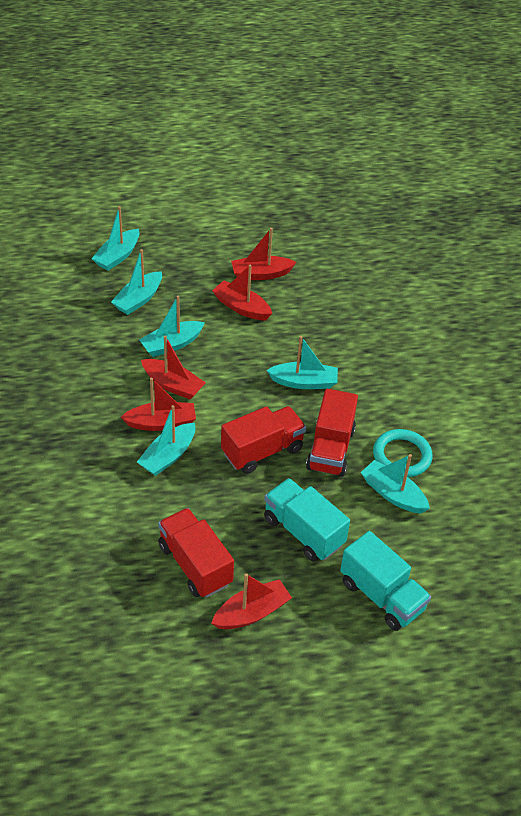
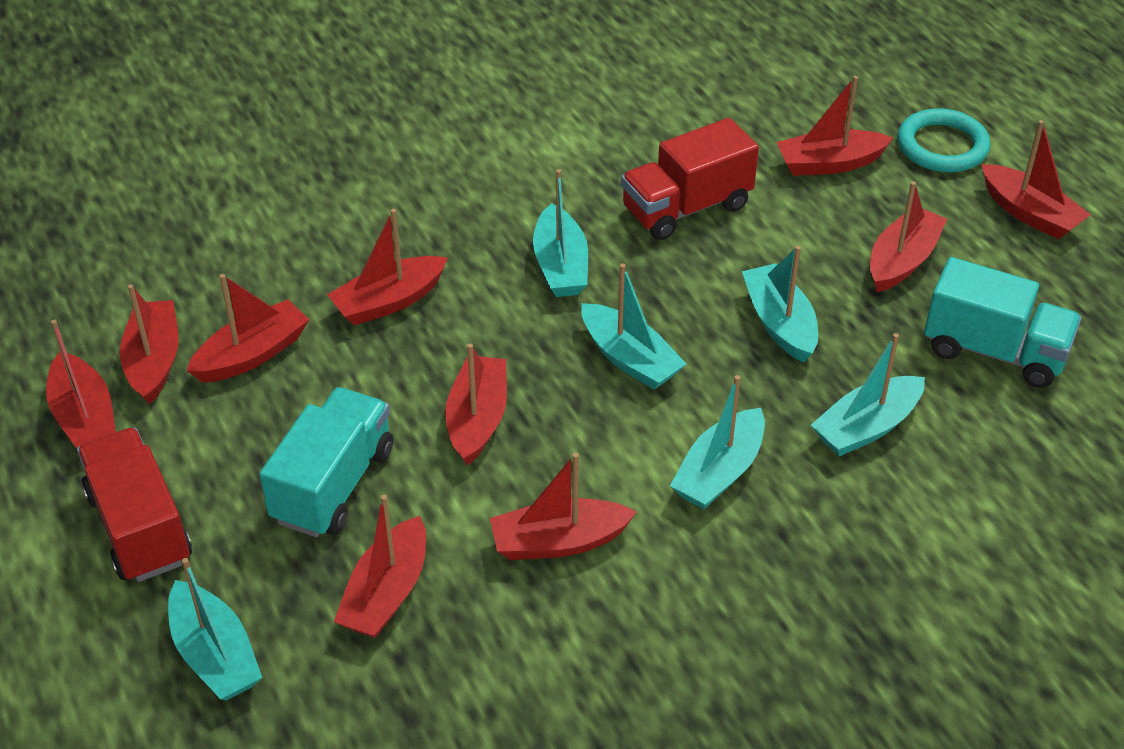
red boat: 5 -> 10
red truck: 3 -> 2

